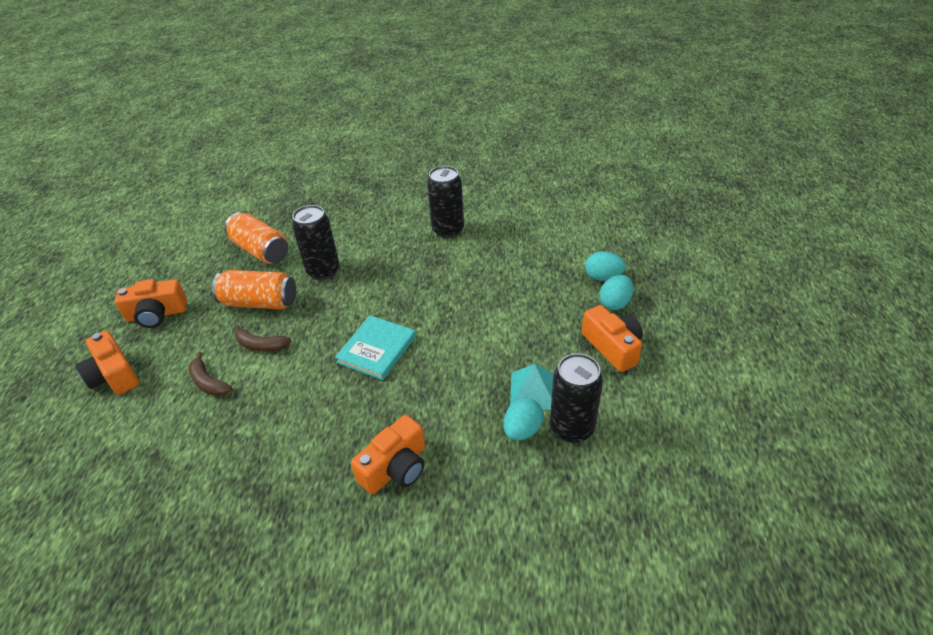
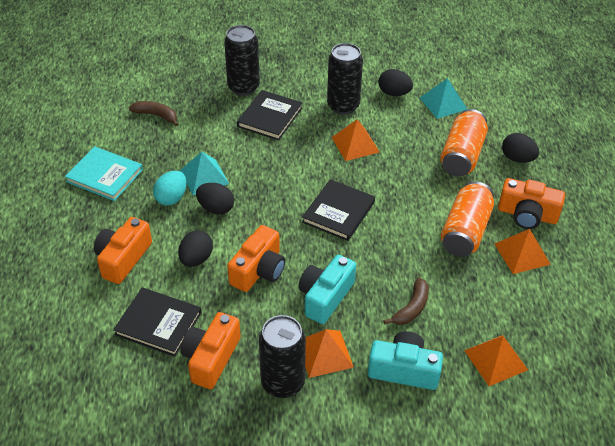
black book: 0 -> 3
black egg: 0 -> 4
orange pyramid: 0 -> 4
turquoise camera: 0 -> 2
turquoise egg: 3 -> 1
turquoise pyramid: 1 -> 2

